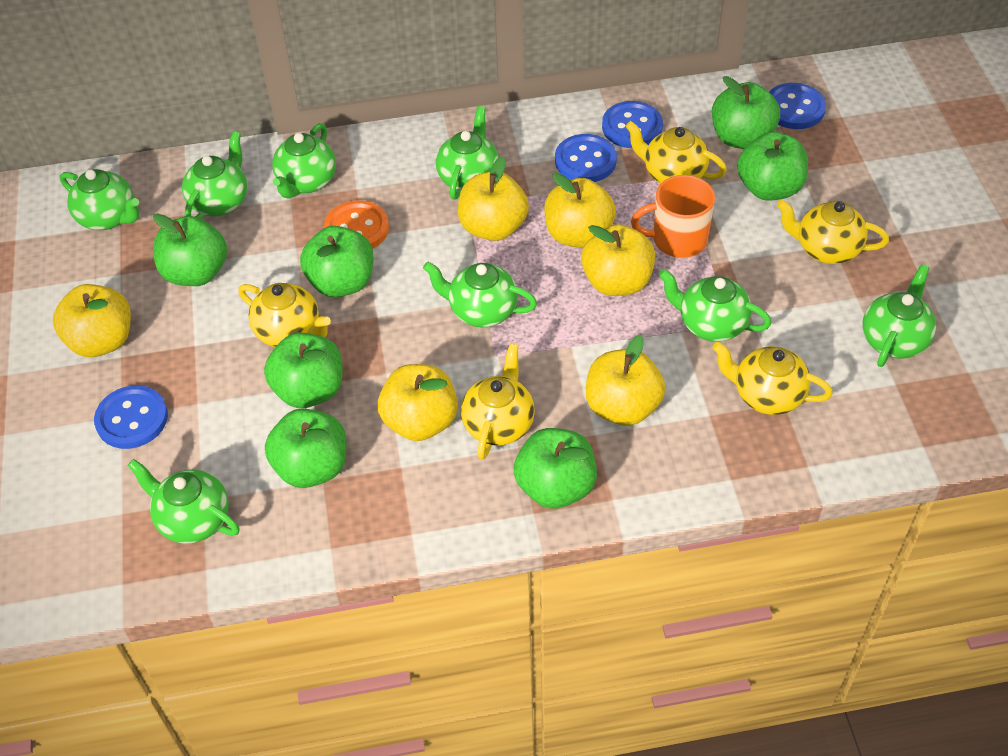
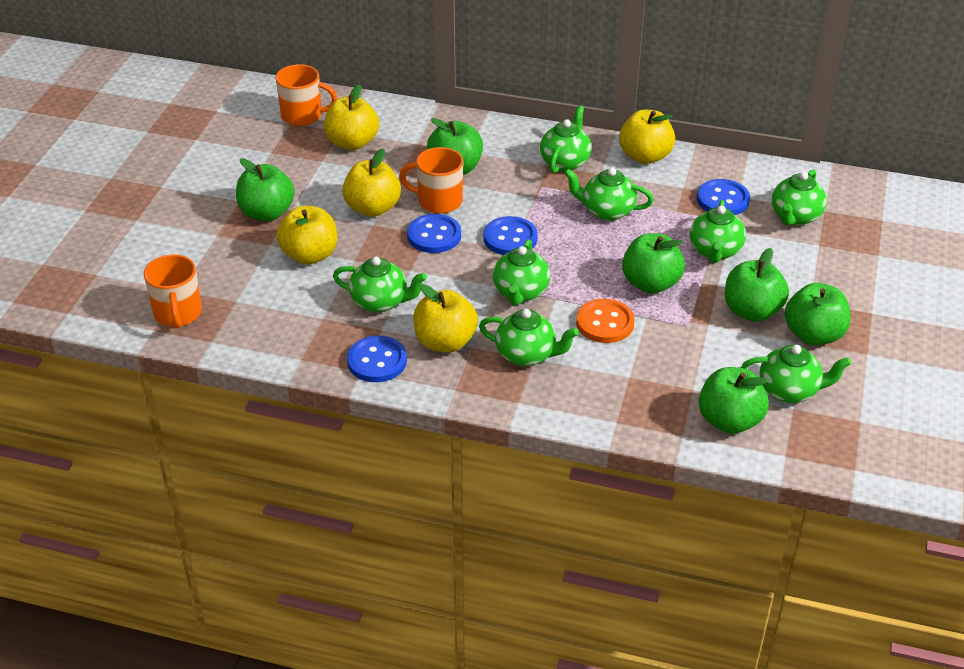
green apple: 7 -> 6
orange mug: 1 -> 3
yellow apple: 6 -> 5
yellow teapot: 5 -> 0

